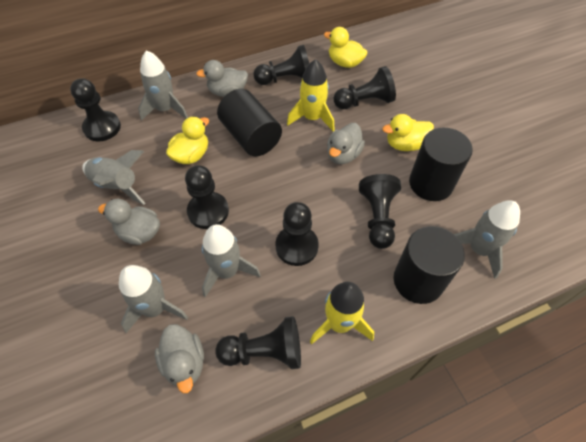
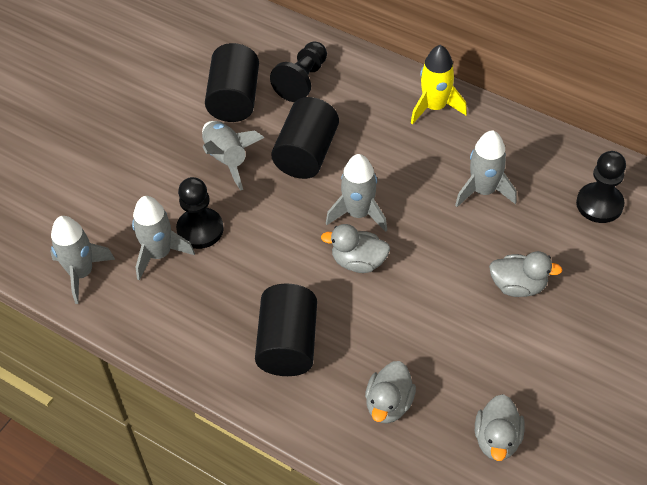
black pawn: 7 -> 3
yellow duck: 3 -> 0
yellow rocket: 2 -> 1

